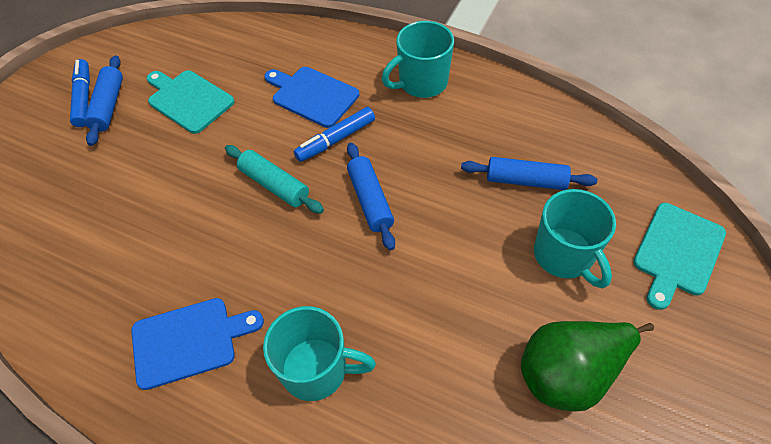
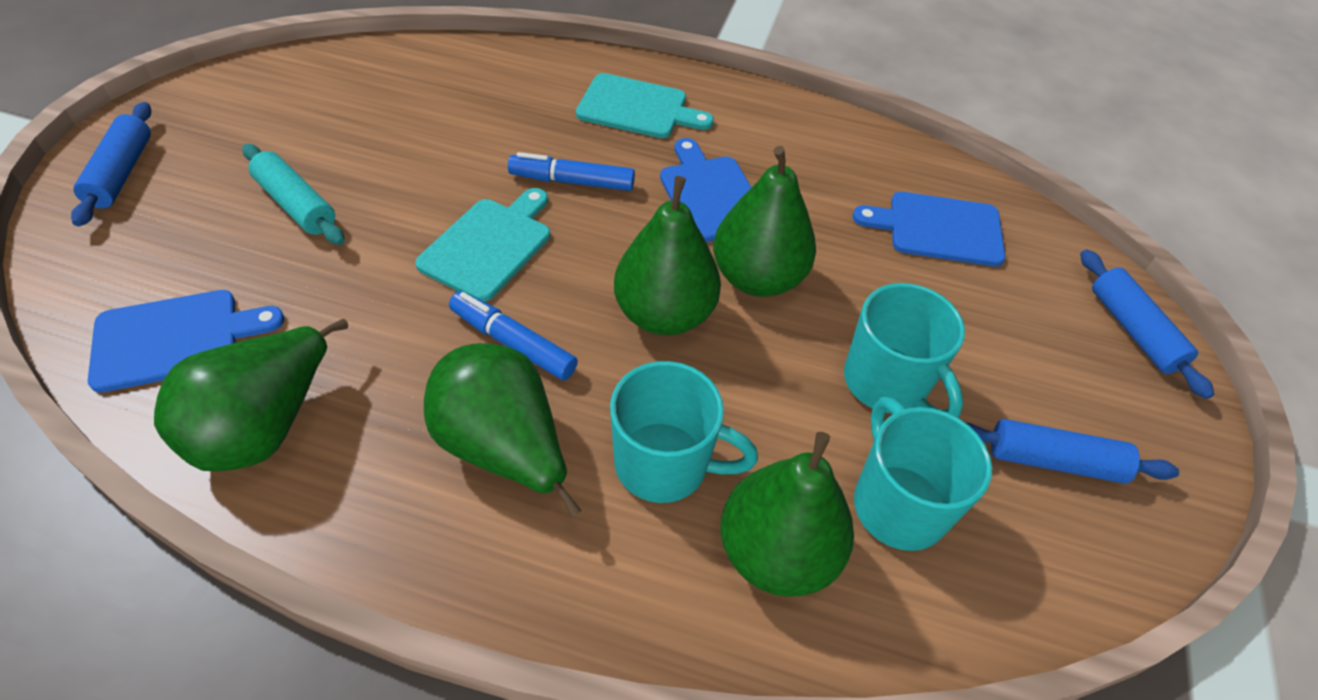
blue cutting board: 2 -> 3
green pear: 1 -> 5

